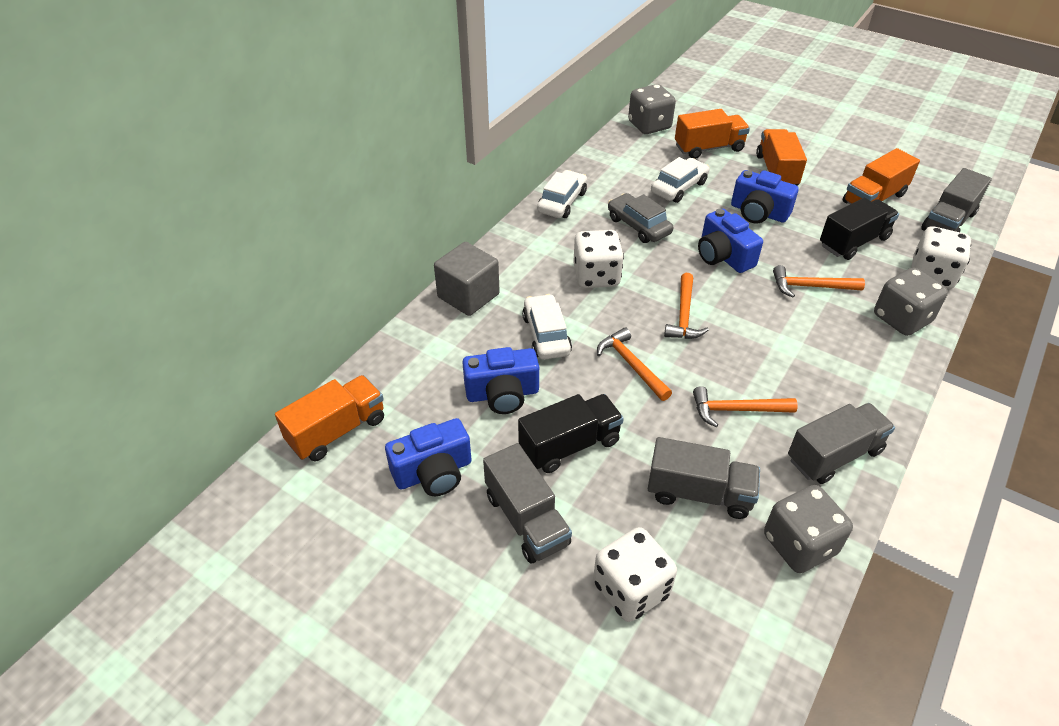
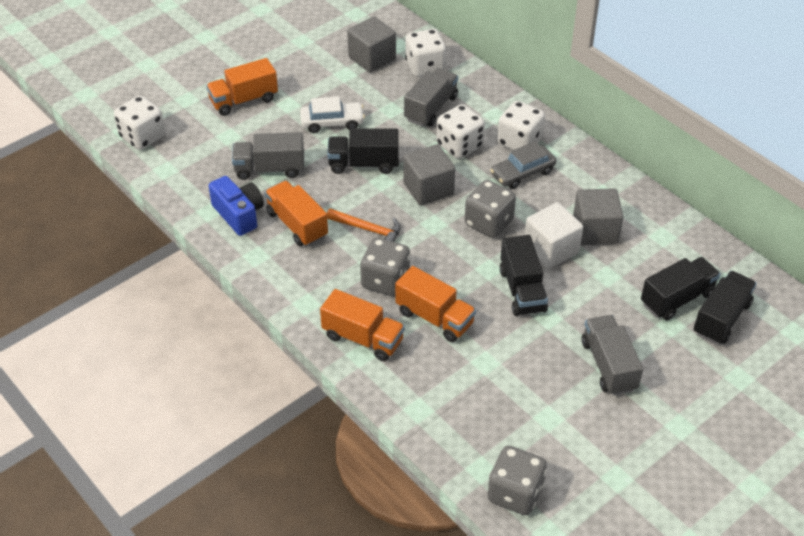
black truck: 2 -> 4
blue camera: 4 -> 1
grey cube: 1 -> 3
grey truck: 4 -> 3
orange hammer: 4 -> 1
white car: 3 -> 1
white cube: 0 -> 1
white dice: 3 -> 4

